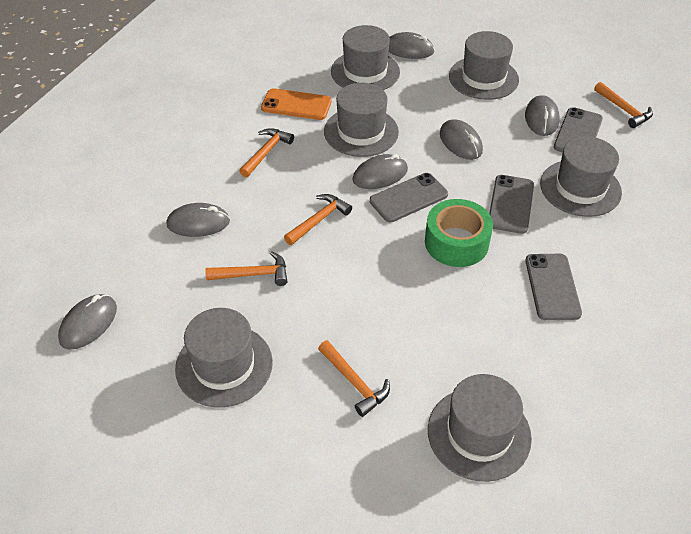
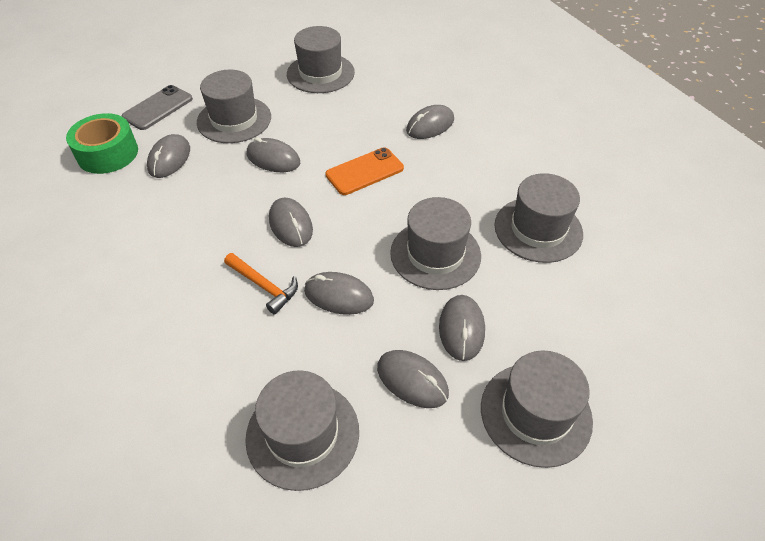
grey mouse: 6 -> 7
grey phone: 4 -> 1
orange hammer: 5 -> 1

